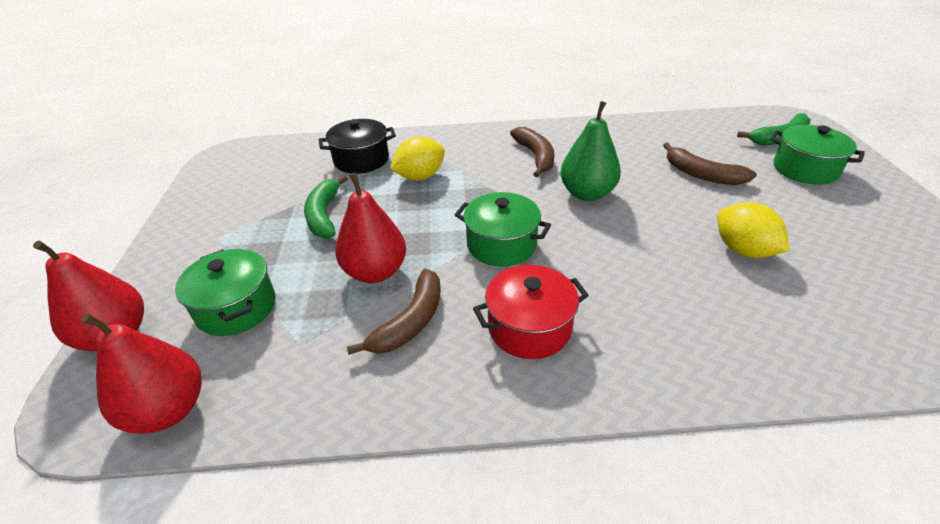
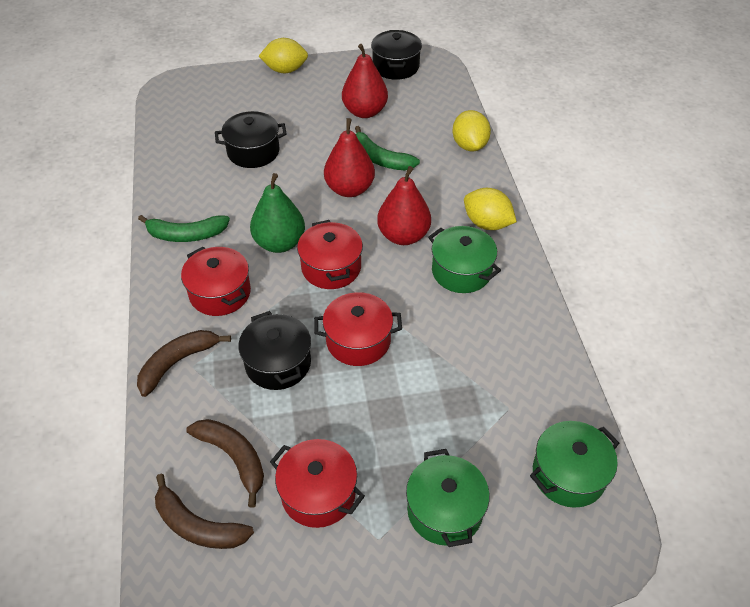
black pot: 1 -> 3
red pot: 1 -> 4
yellow lemon: 2 -> 3

